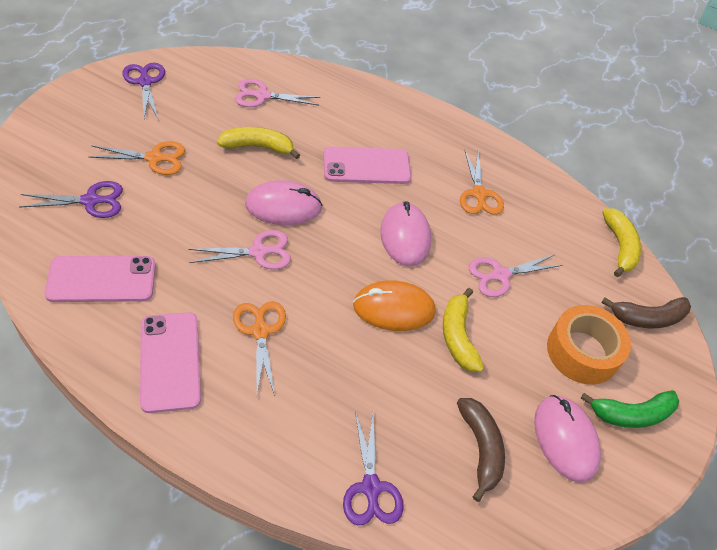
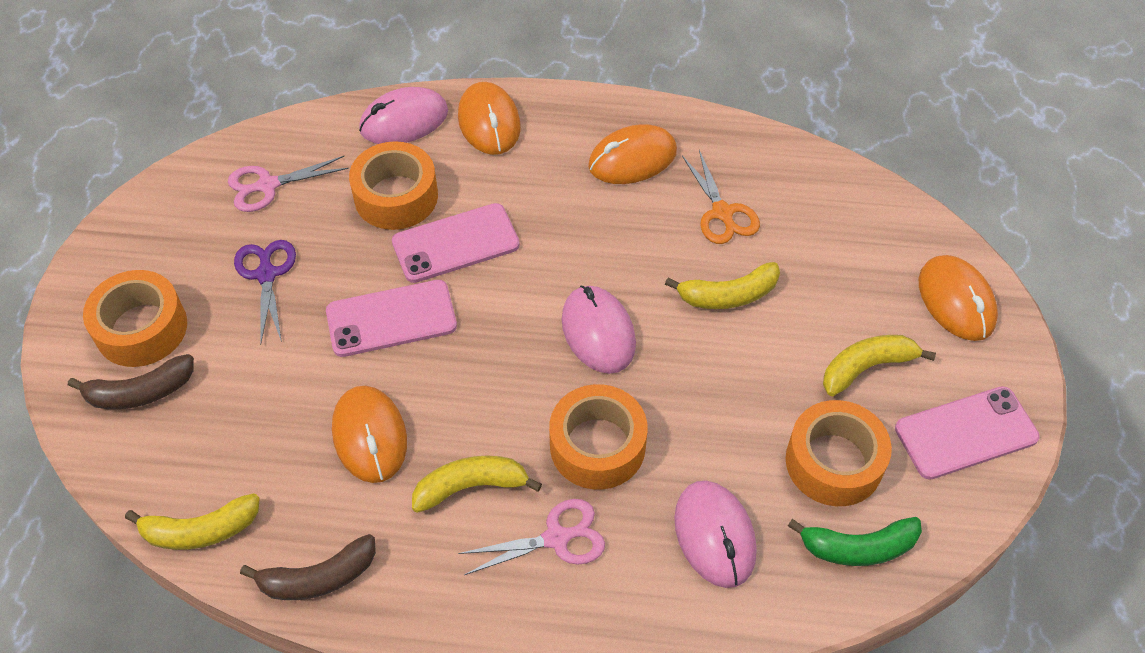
orange mouse: 1 -> 4
orange scissors: 3 -> 1
orange tape: 1 -> 4
pink scissors: 3 -> 2
purple scissors: 3 -> 1
yellow banana: 3 -> 4

